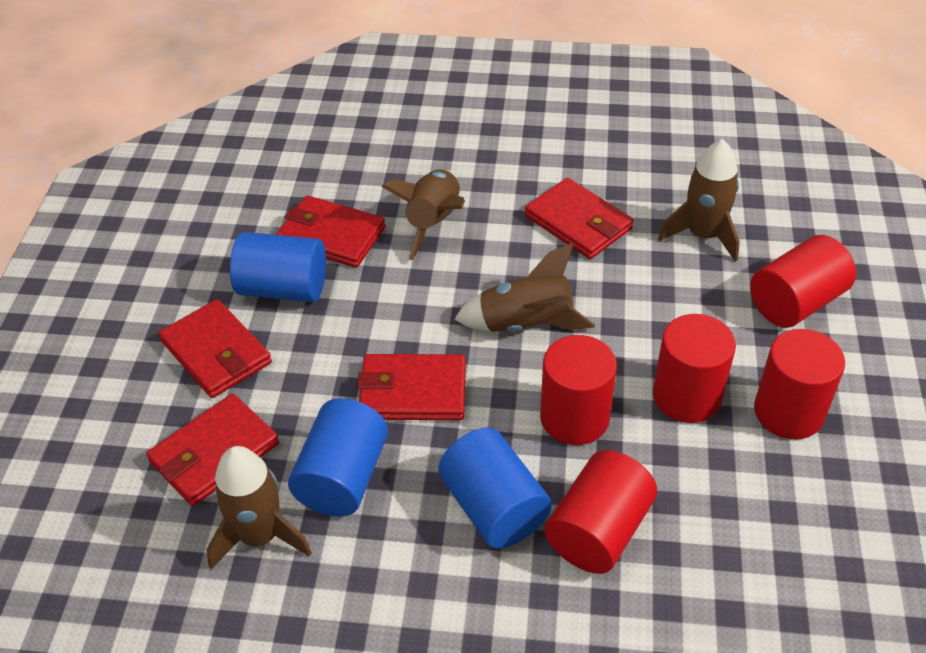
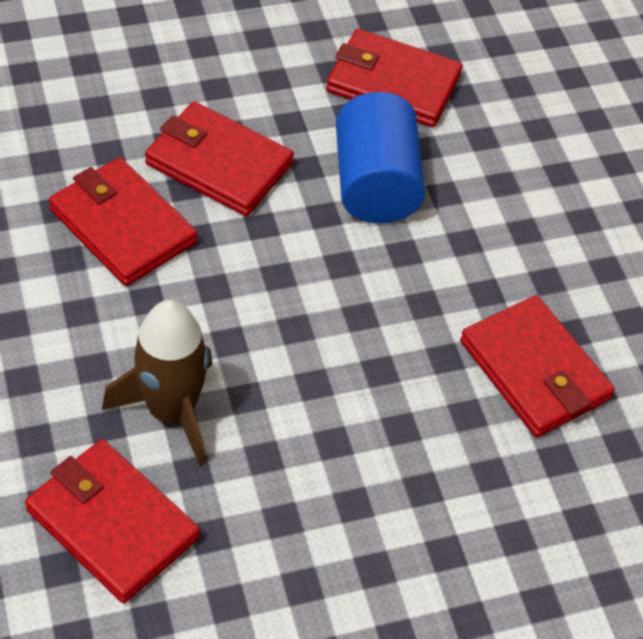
blue cylinder: 3 -> 1
brown rocket: 4 -> 1
red cylinder: 5 -> 0

